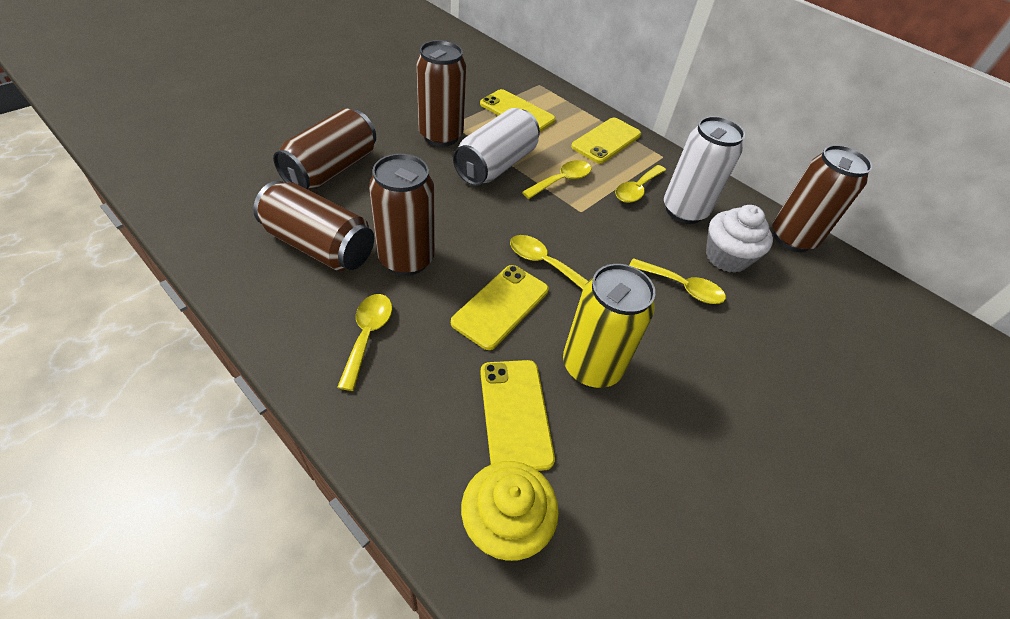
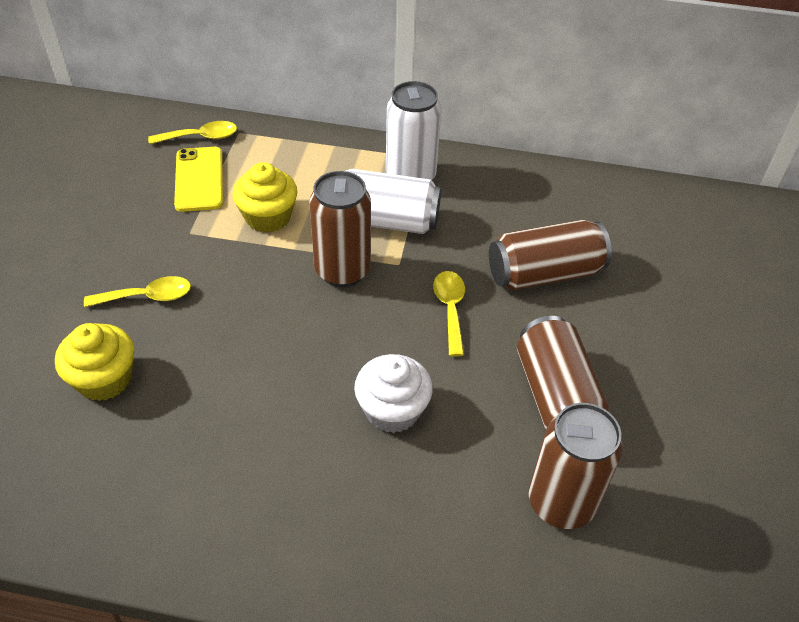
brown can: 5 -> 4
yellow can: 1 -> 0
yellow cupcake: 1 -> 2
yellow phone: 4 -> 1
yellow spoon: 5 -> 3

